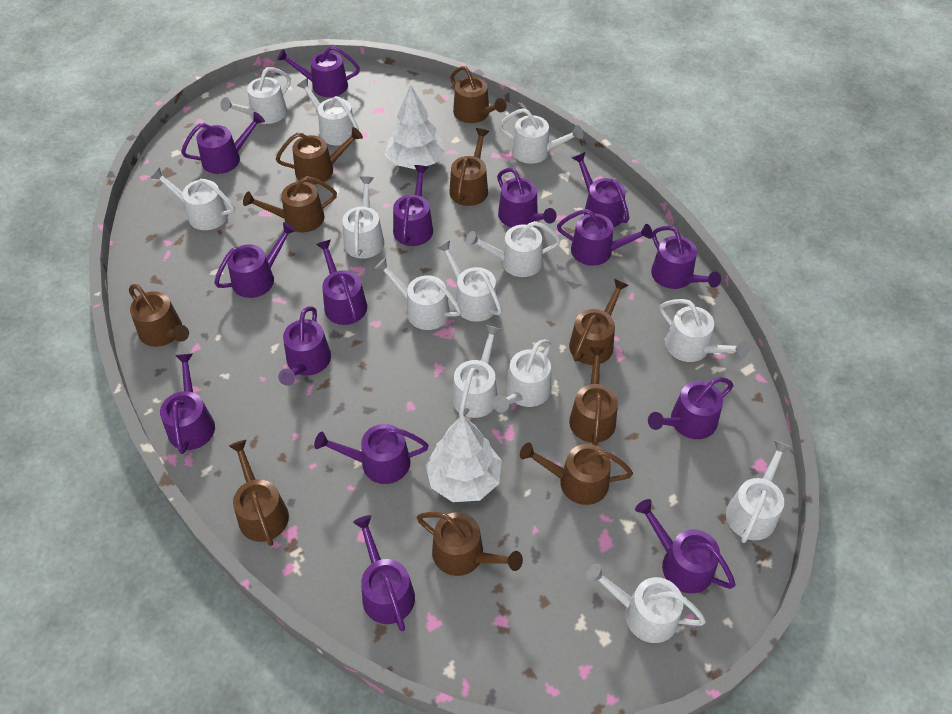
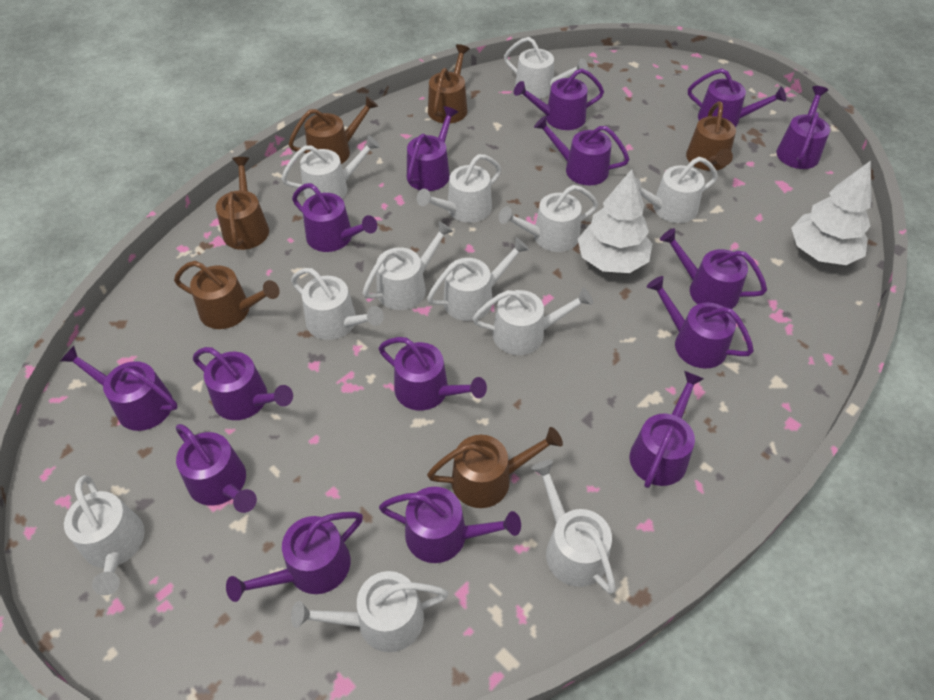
brown watering can: 10 -> 6
white watering can: 13 -> 12

